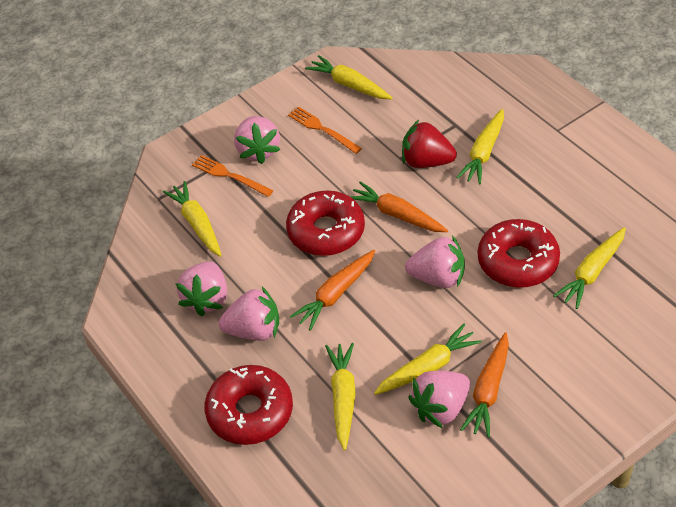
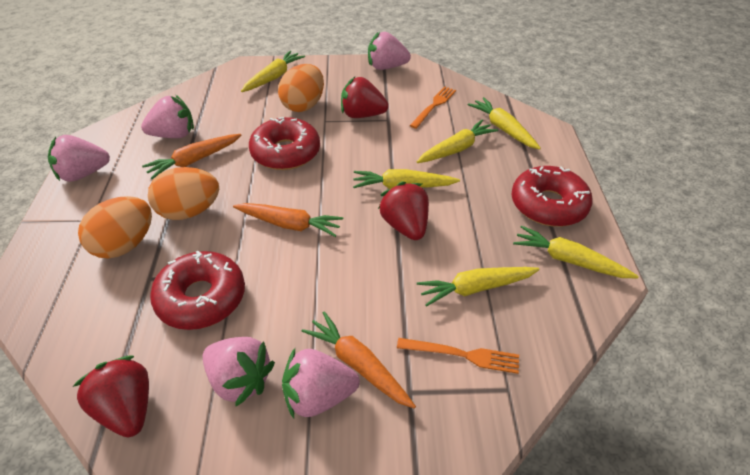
orange egg: 0 -> 3
red strawberry: 1 -> 3

